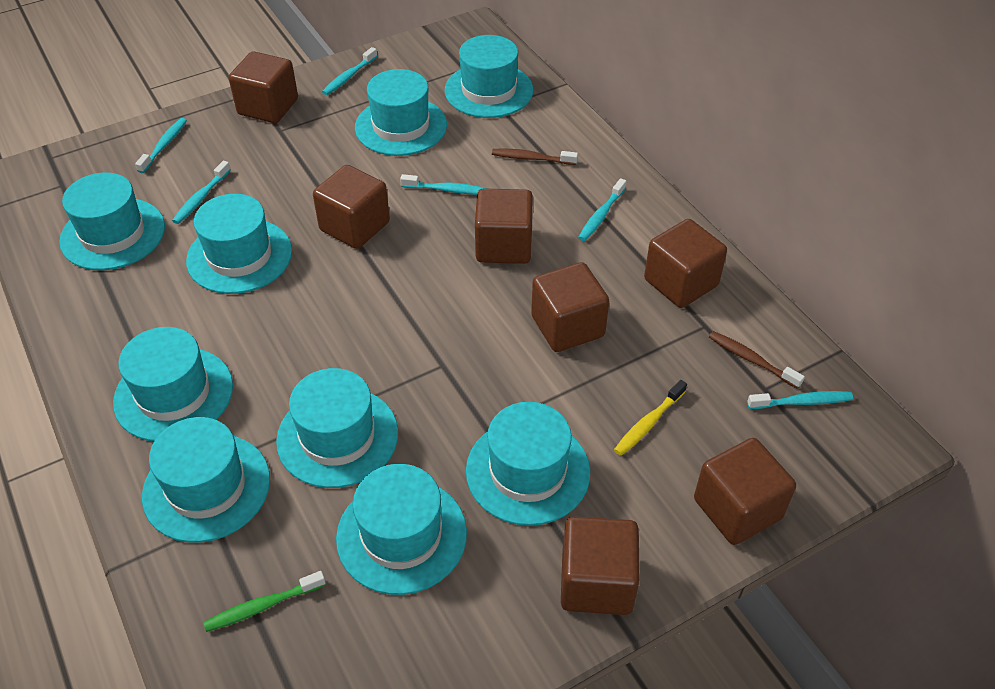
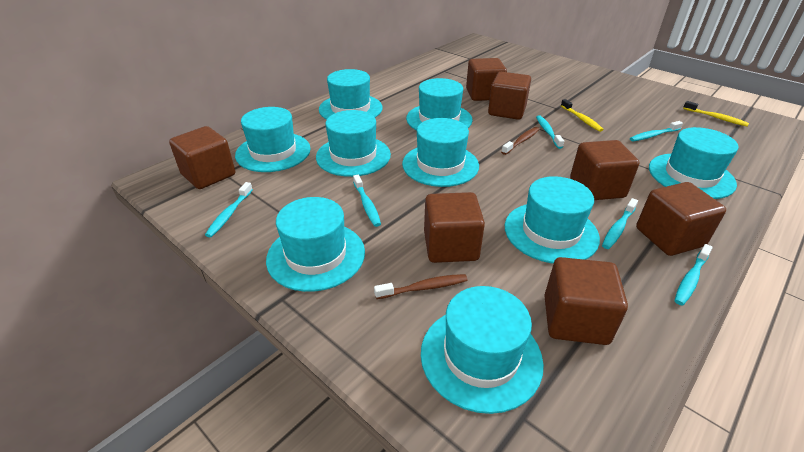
green toothbrush: 1 -> 0
yellow toothbrush: 1 -> 2

